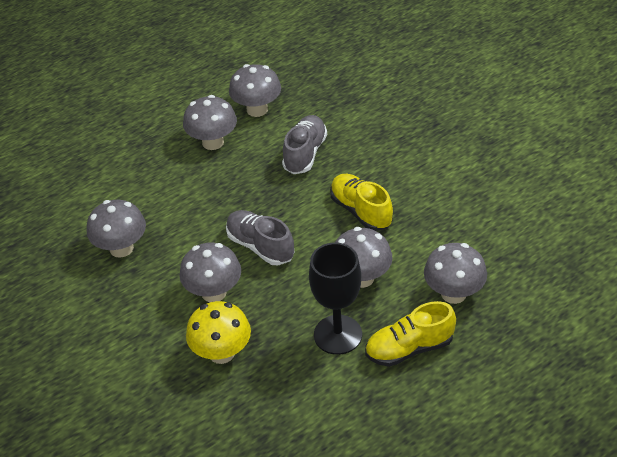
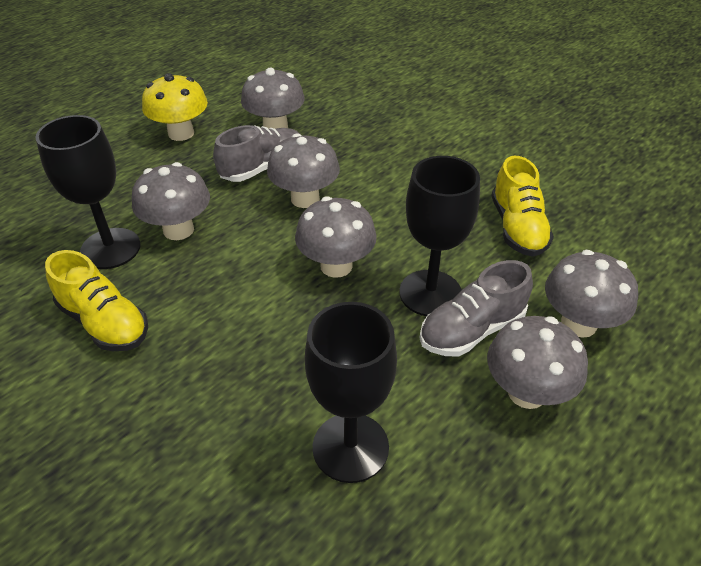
black goblet: 1 -> 3

